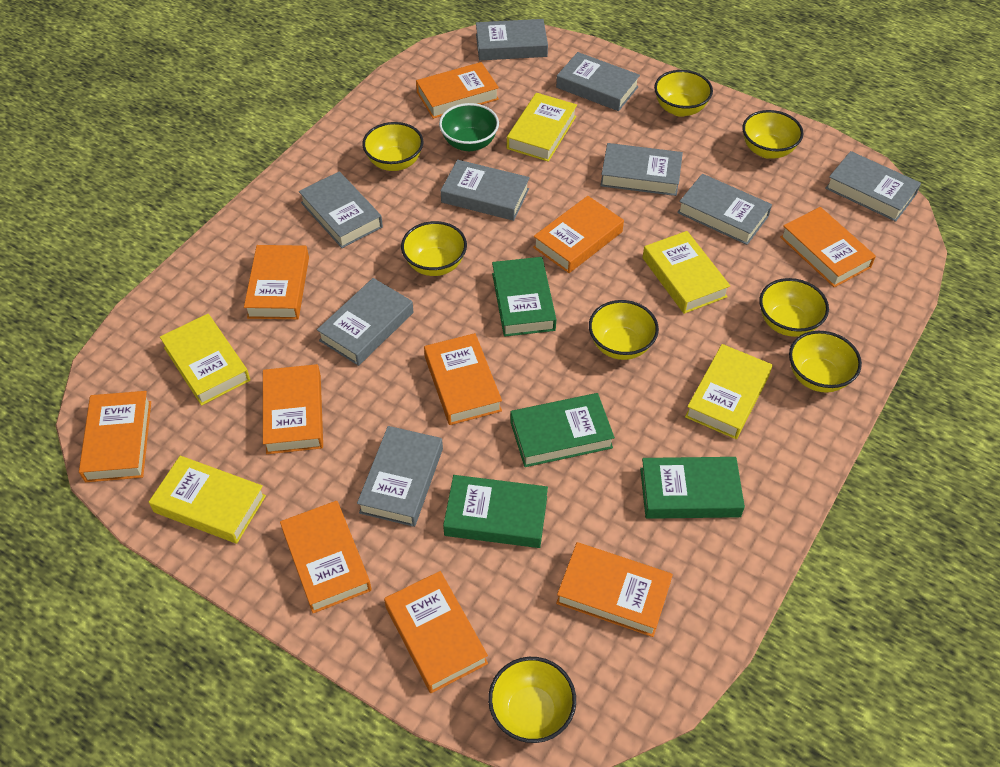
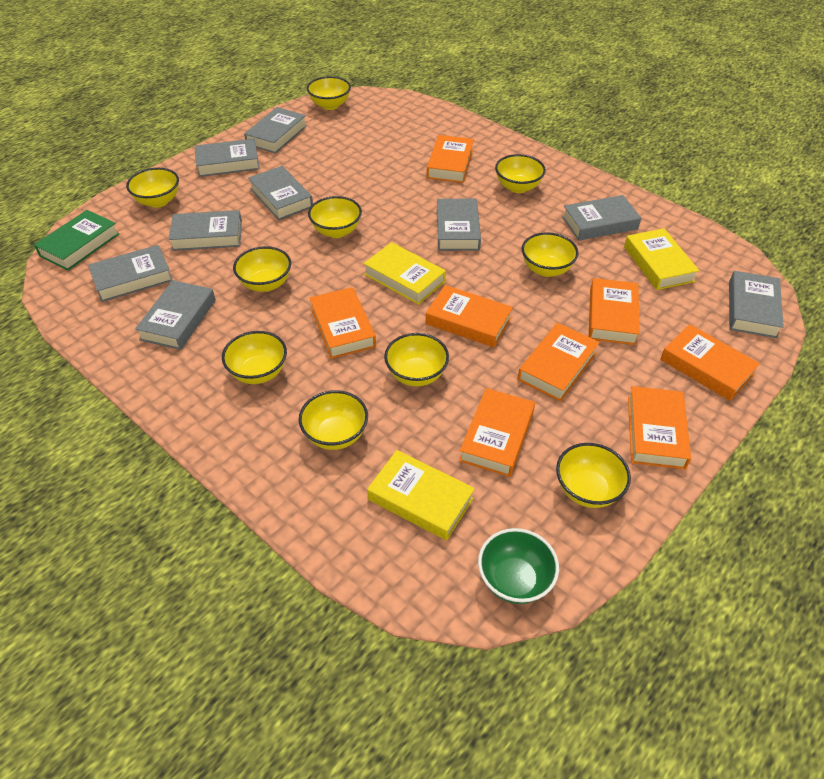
green book: 4 -> 1
orange book: 10 -> 8
yellow book: 5 -> 3
yellow bowl: 8 -> 10

